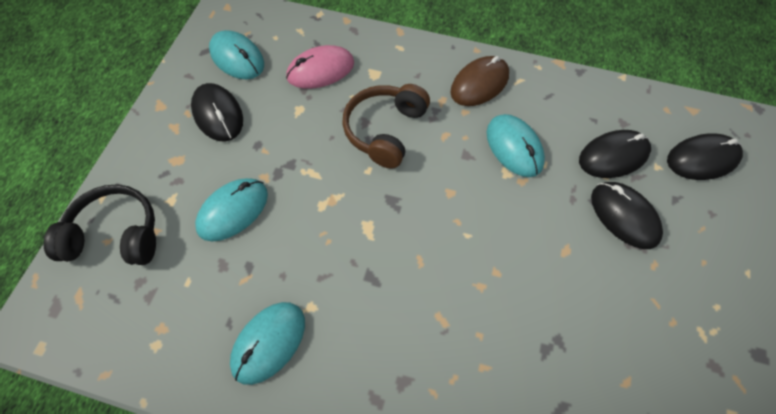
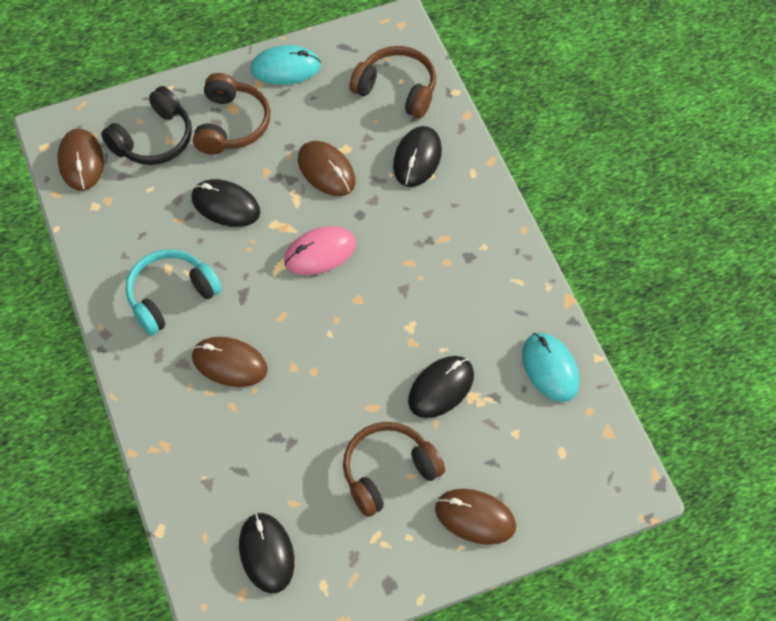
brown headphones: 1 -> 3
brown mouse: 1 -> 4
turquoise headphones: 0 -> 1
turquoise mouse: 4 -> 2

